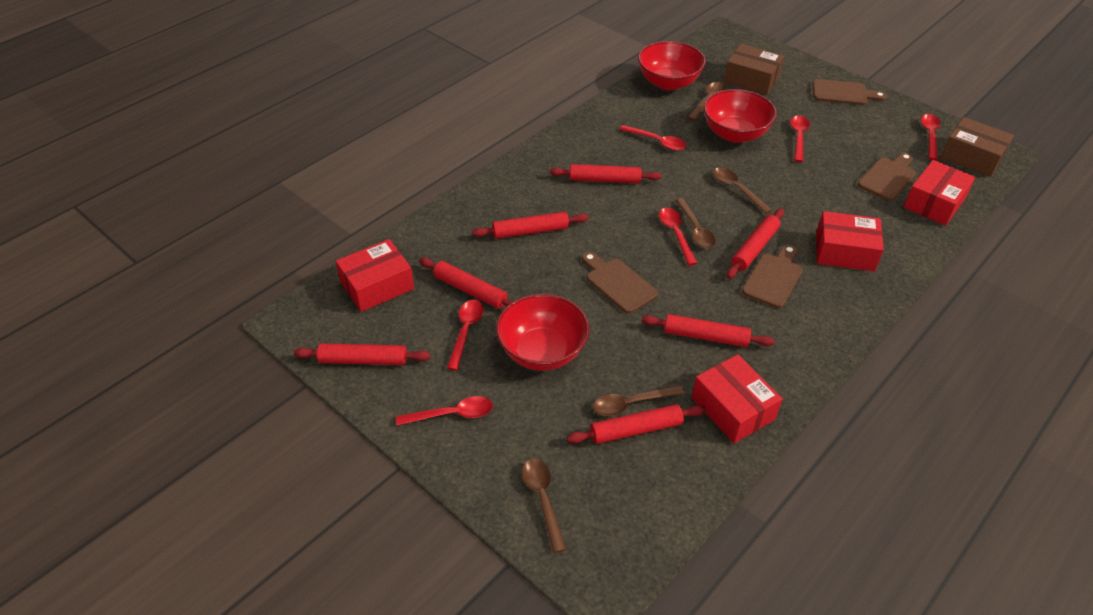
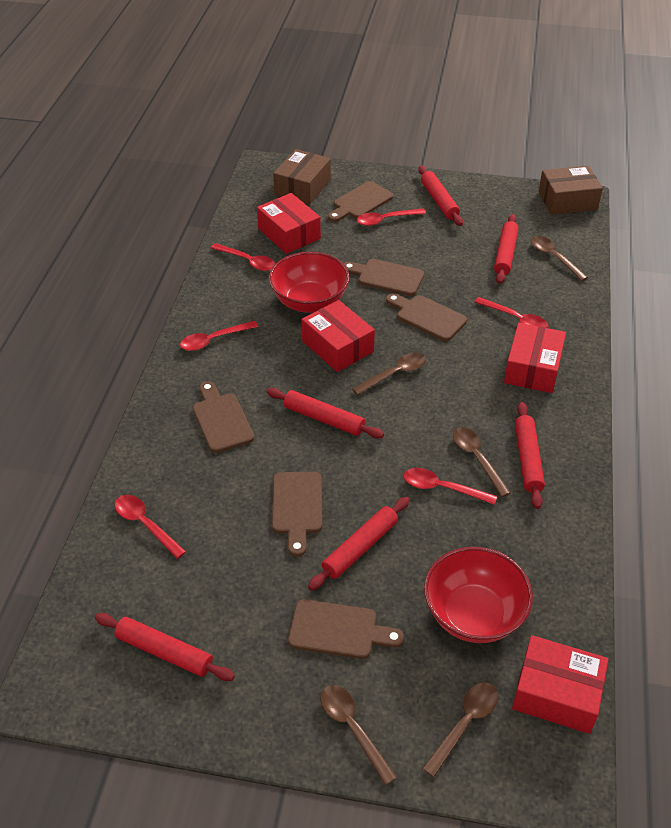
brown cutting board: 4 -> 6
red bowl: 3 -> 2
red rolling pin: 7 -> 6

